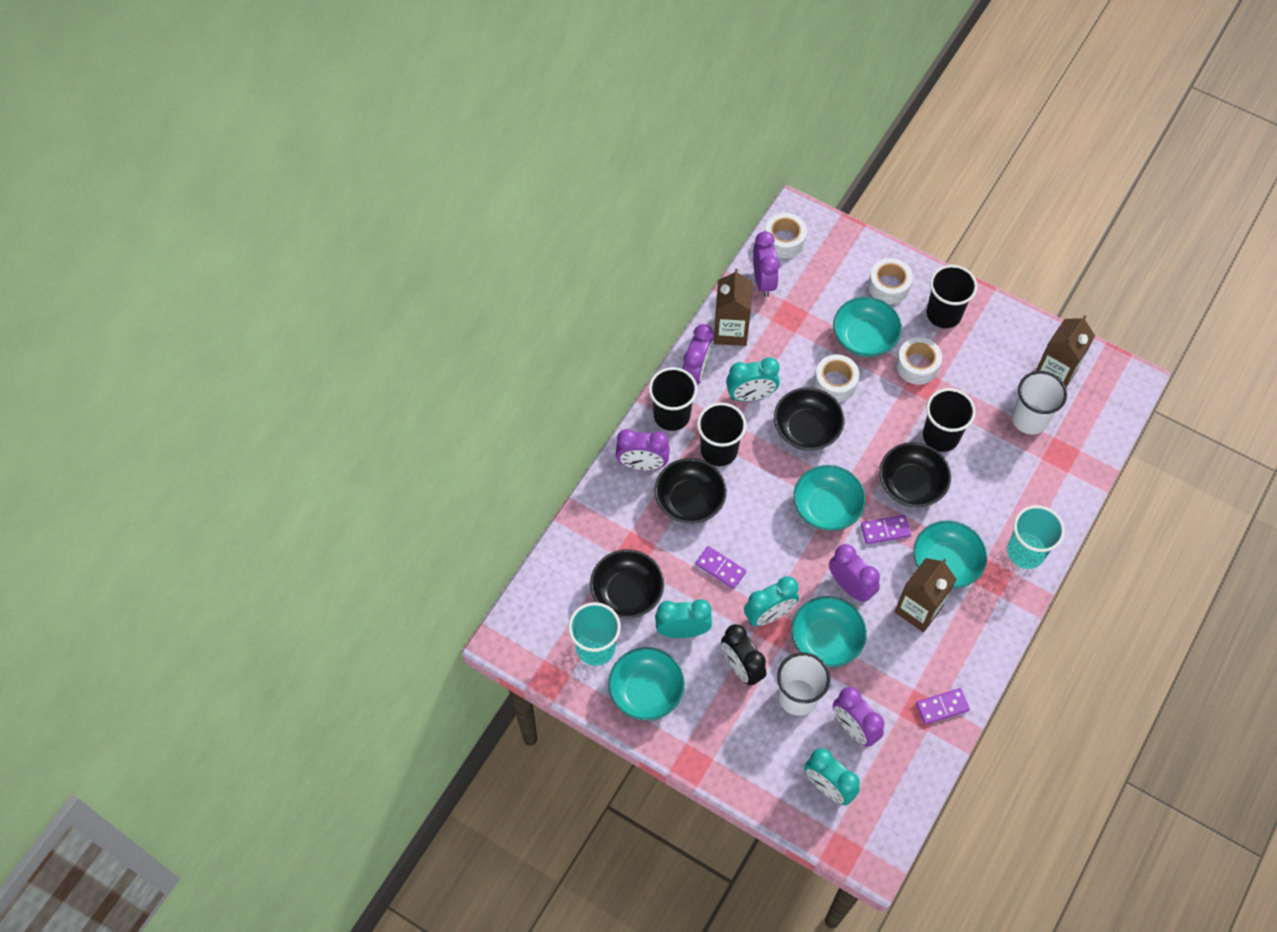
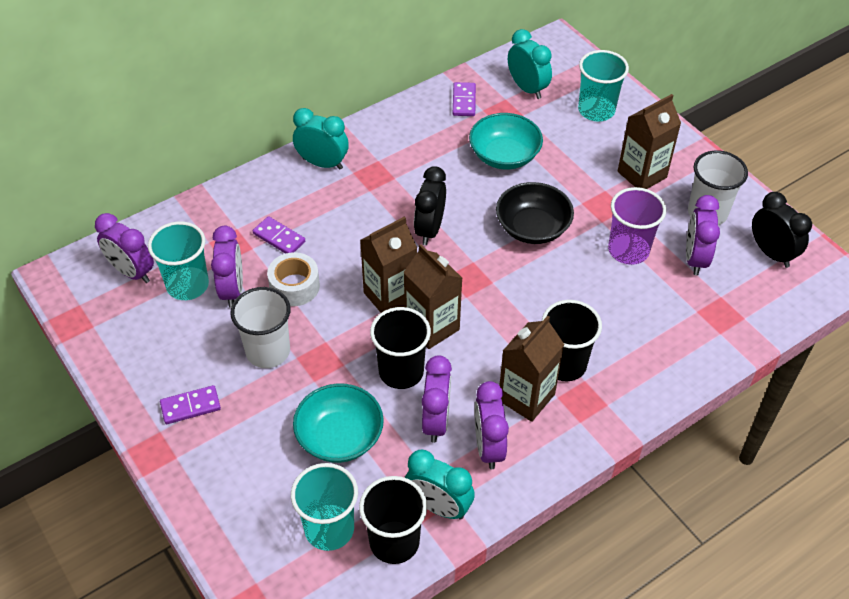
black bowl: 4 -> 1
black clock: 1 -> 2
black cup: 4 -> 3
brown carton: 3 -> 4
purple cup: 0 -> 1
turquoise bowl: 5 -> 2
turquoise clock: 4 -> 3
turquoise cup: 2 -> 3
white tape: 4 -> 1

